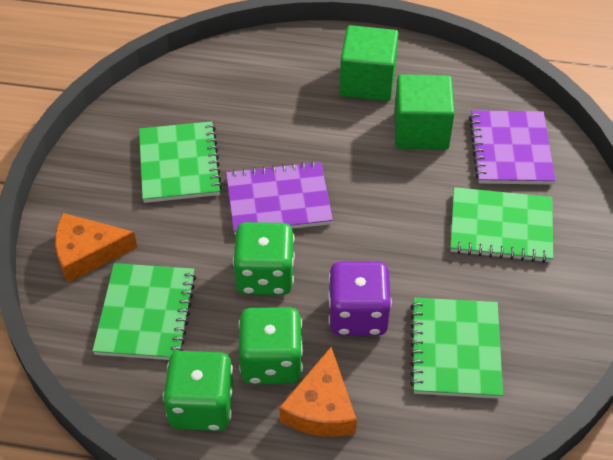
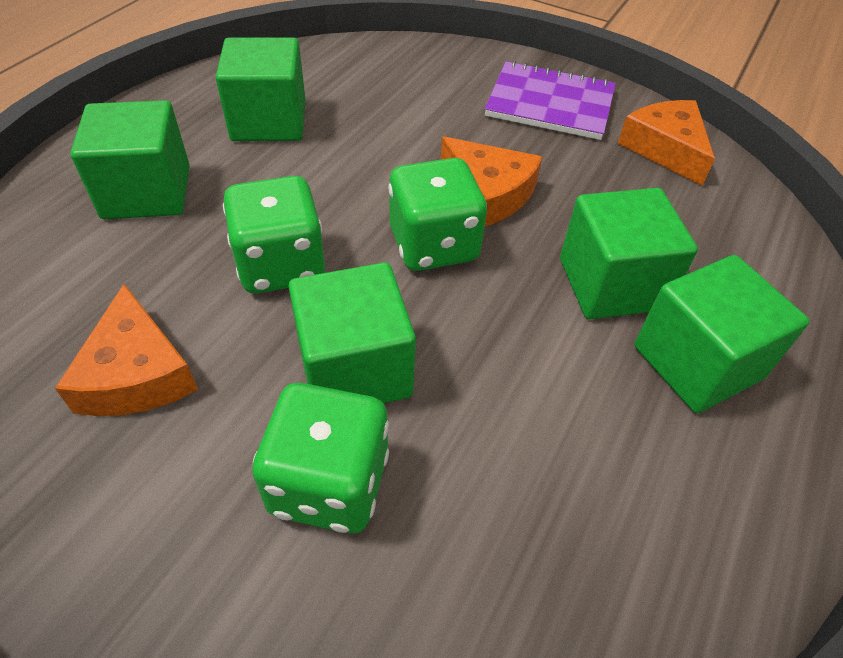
green cube: 2 -> 5
green notebook: 4 -> 0
orange cheese: 2 -> 3
purple dice: 1 -> 0
purple notebook: 2 -> 1

